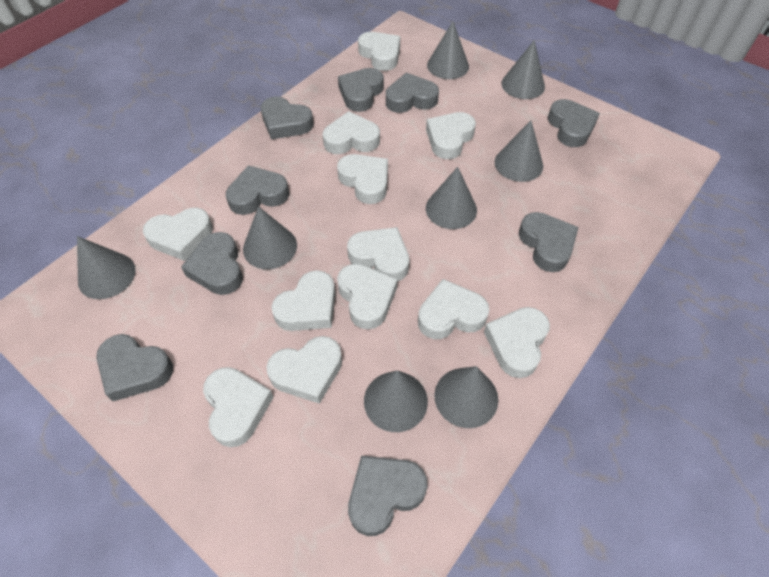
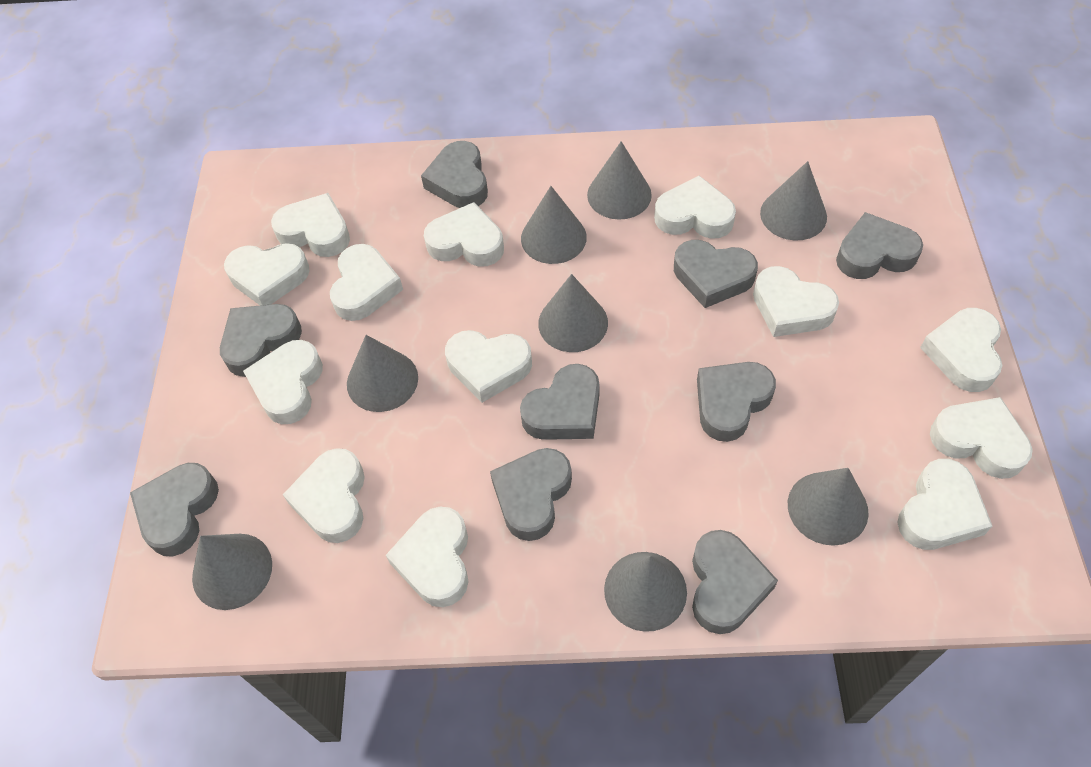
white heart: 12 -> 13

